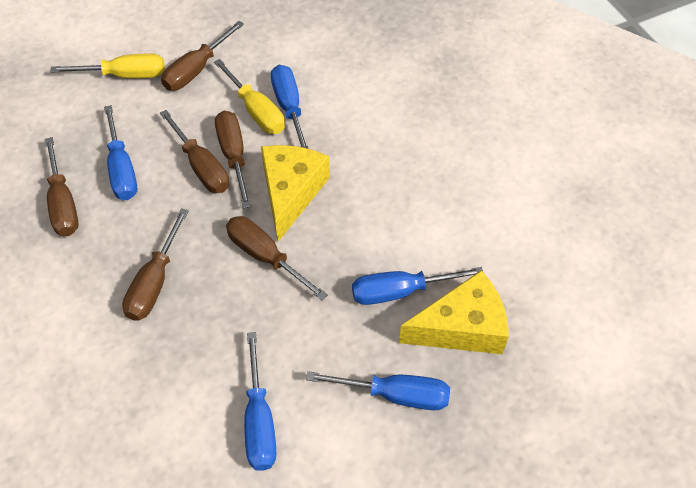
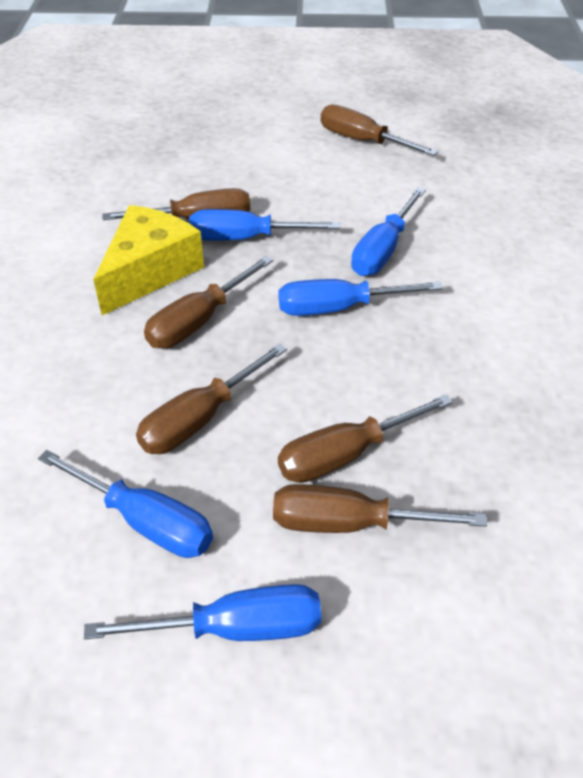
yellow cheese: 2 -> 1
yellow screwdriver: 2 -> 0

